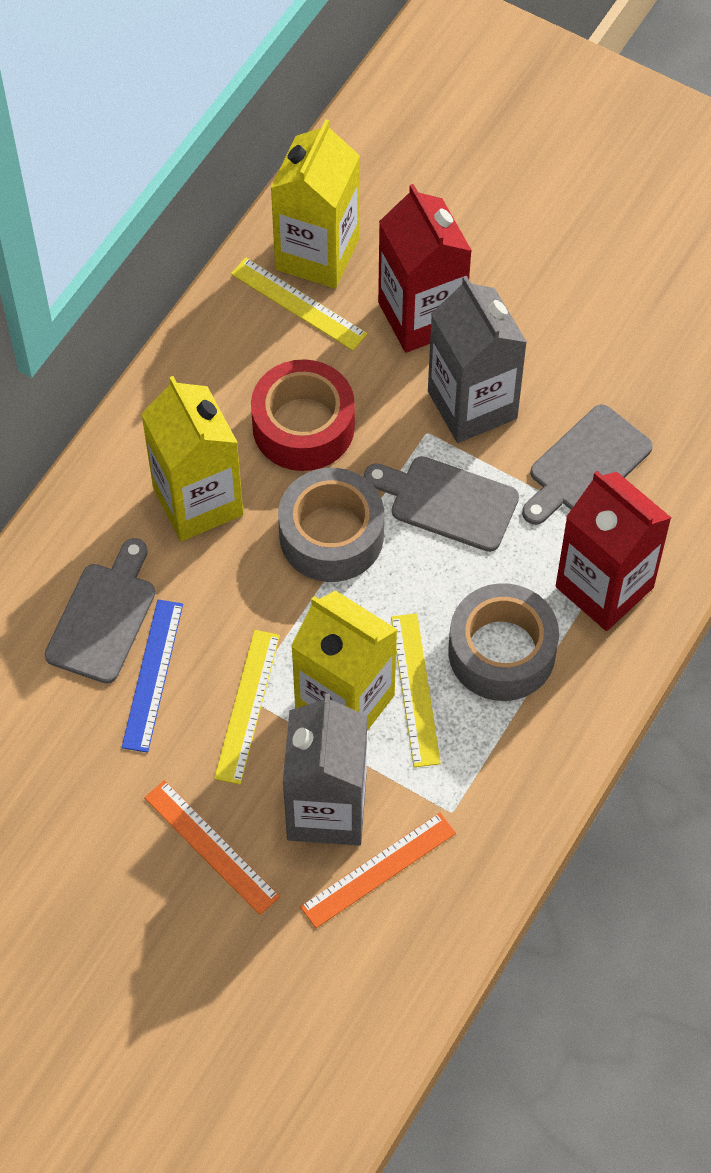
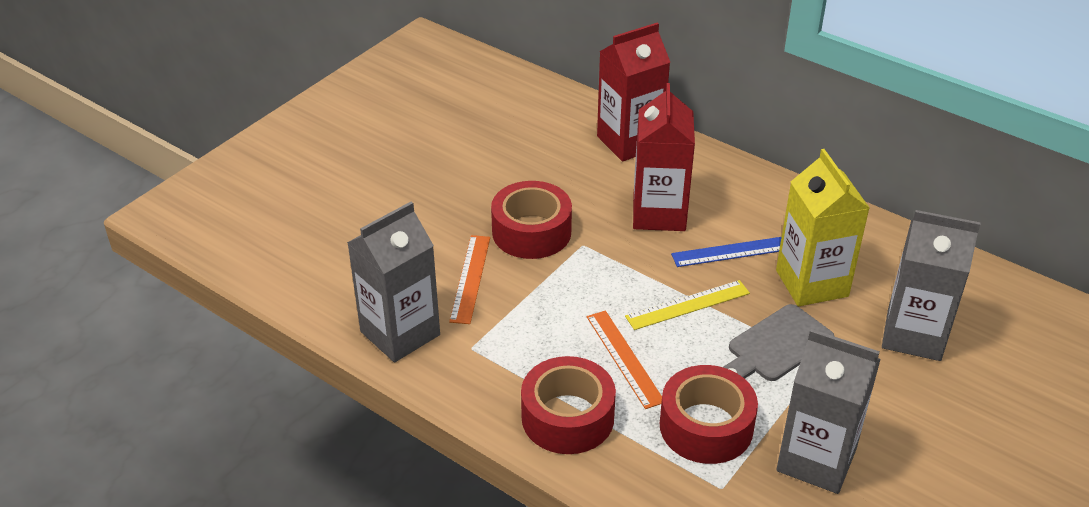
grey carton: 2 -> 3
grey cutting board: 3 -> 1
grey tape: 2 -> 0
red tape: 1 -> 3
yellow carton: 3 -> 1
yellow ruler: 3 -> 1

